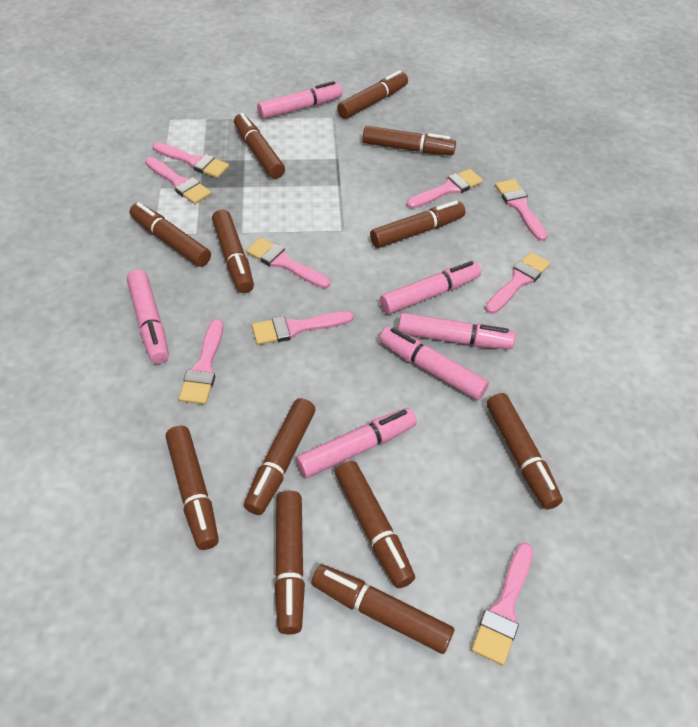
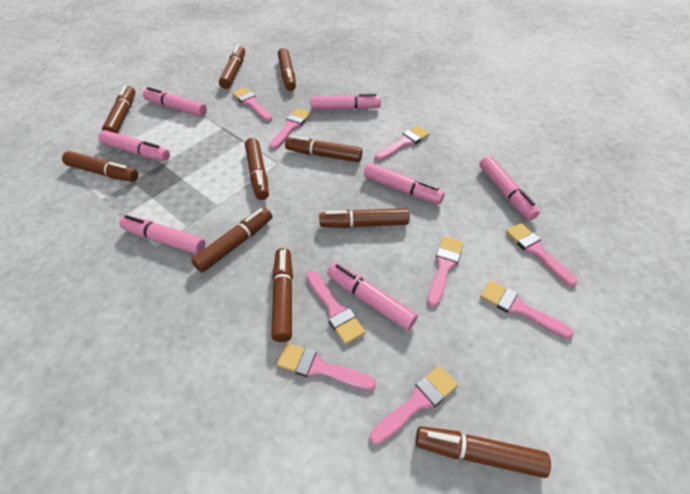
brown marker: 12 -> 10
pink marker: 6 -> 7

